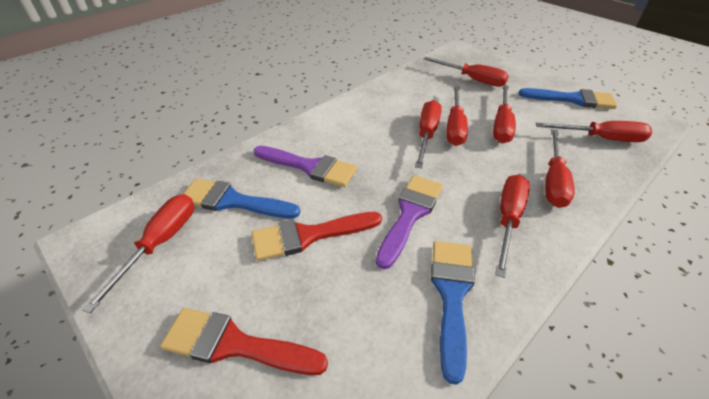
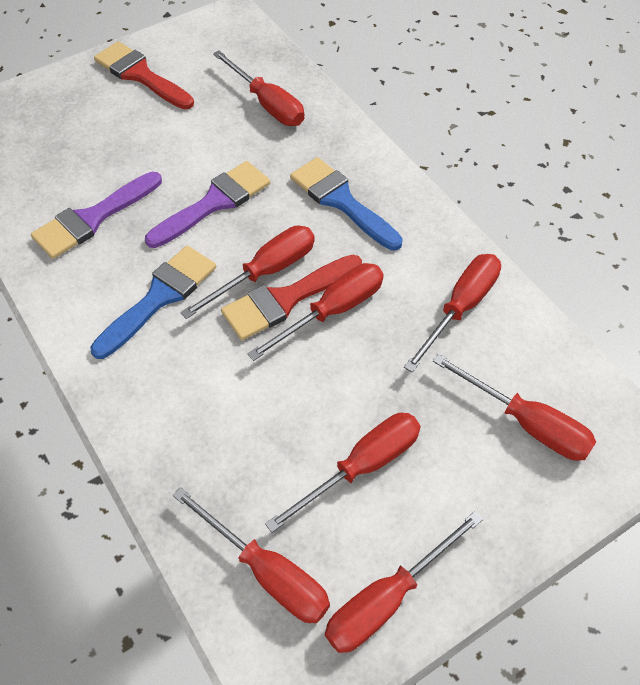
blue brush: 3 -> 2

